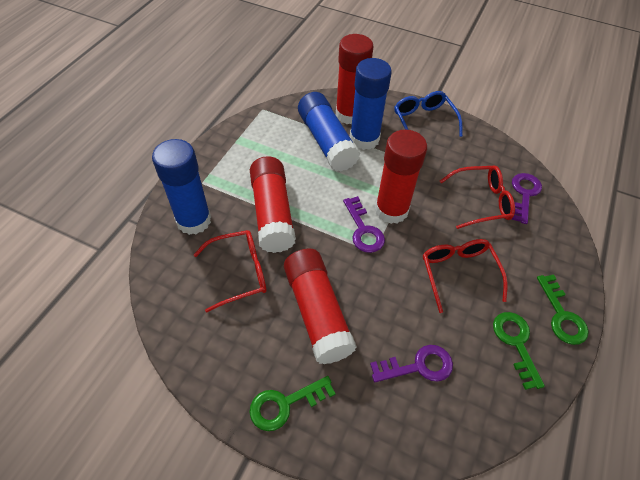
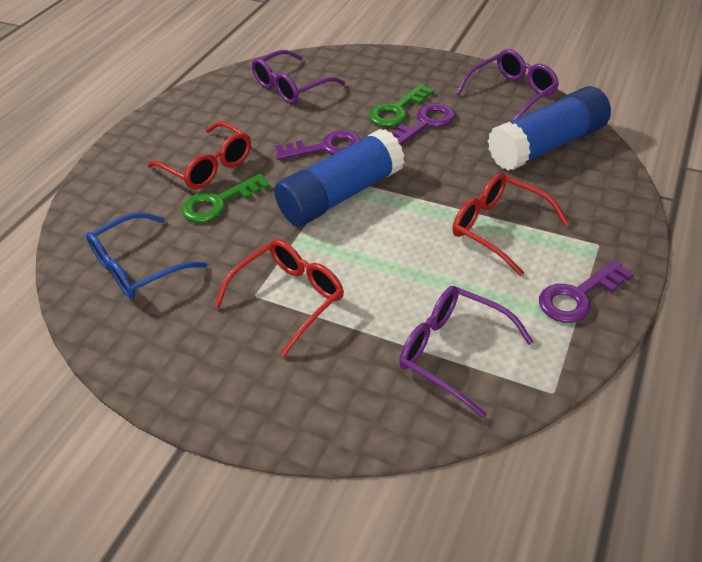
blue glue stick: 3 -> 2
green key: 3 -> 2
purple glasses: 0 -> 3
red glue stick: 4 -> 0

